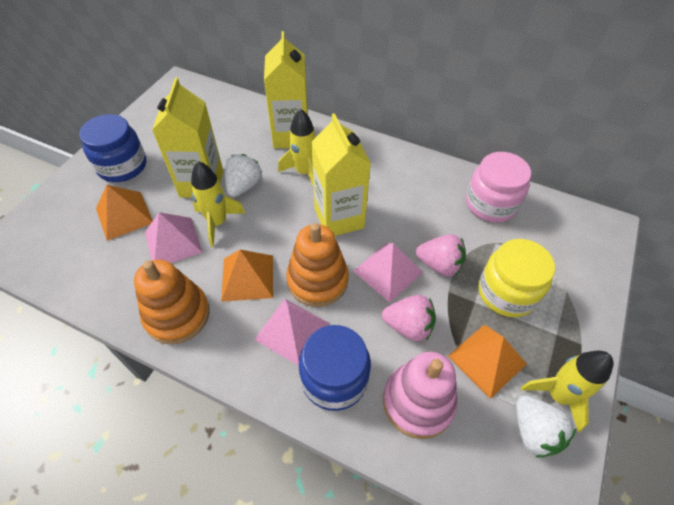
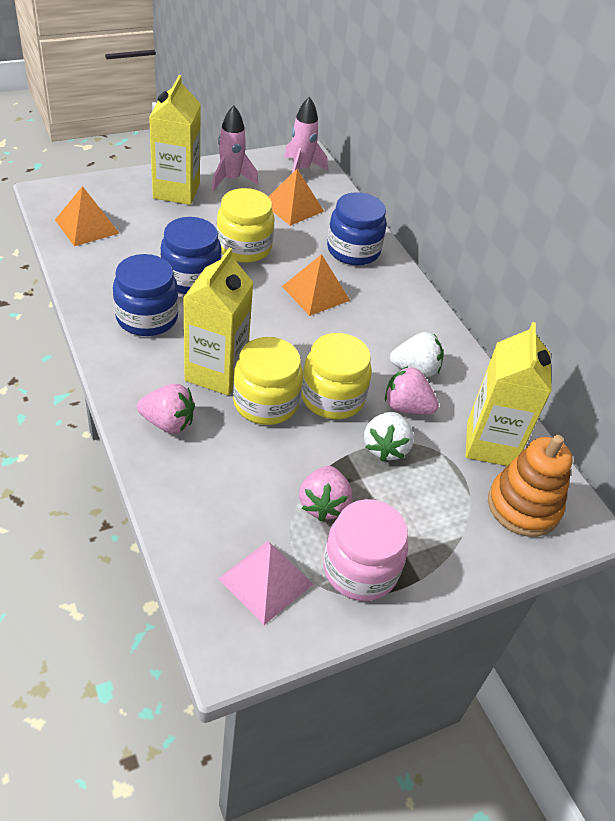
blue jar: 2 -> 3
orange stacking toy: 2 -> 1
pink pyramid: 3 -> 1
pink rocket: 0 -> 2
pink stacking toy: 1 -> 0
pink strawberry: 2 -> 3
yellow jar: 1 -> 3
yellow rocket: 3 -> 0

